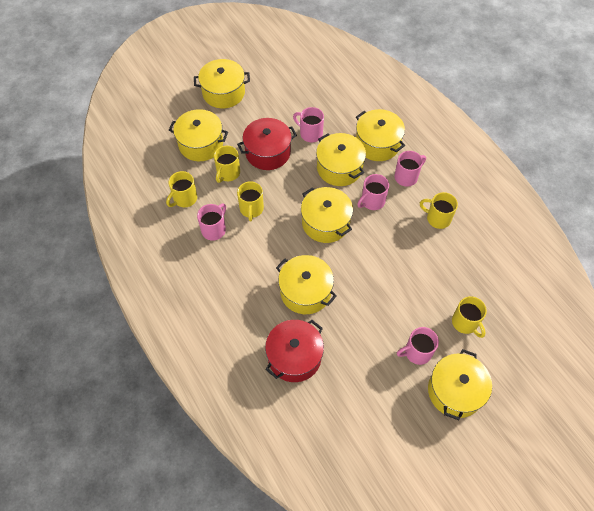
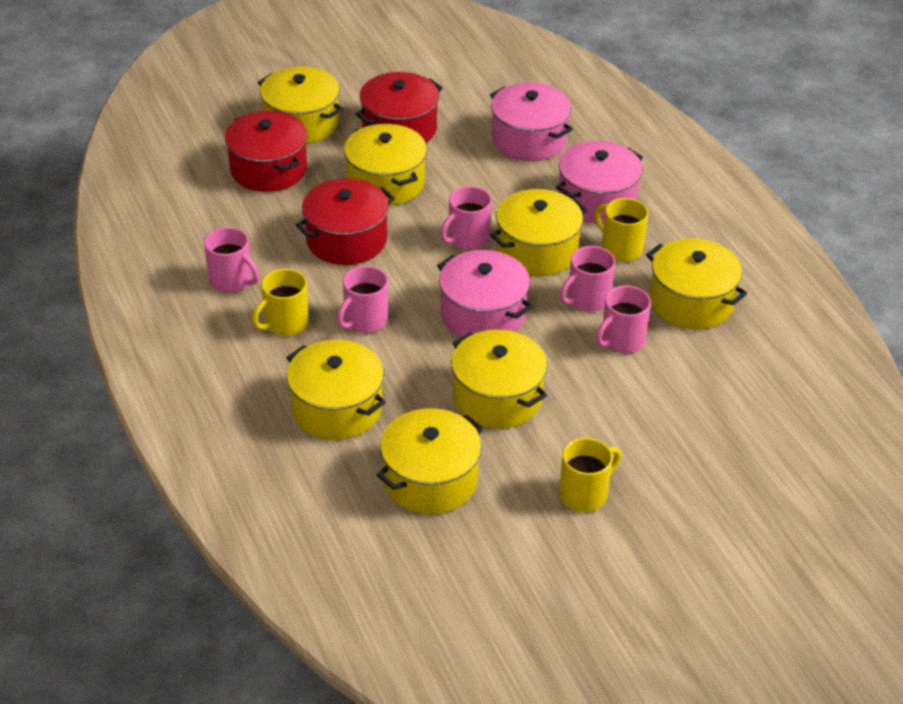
pink pot: 0 -> 3
red pot: 2 -> 3
yellow mug: 5 -> 3

